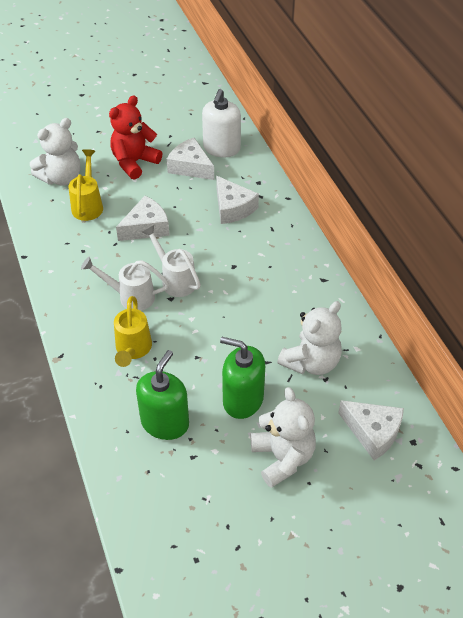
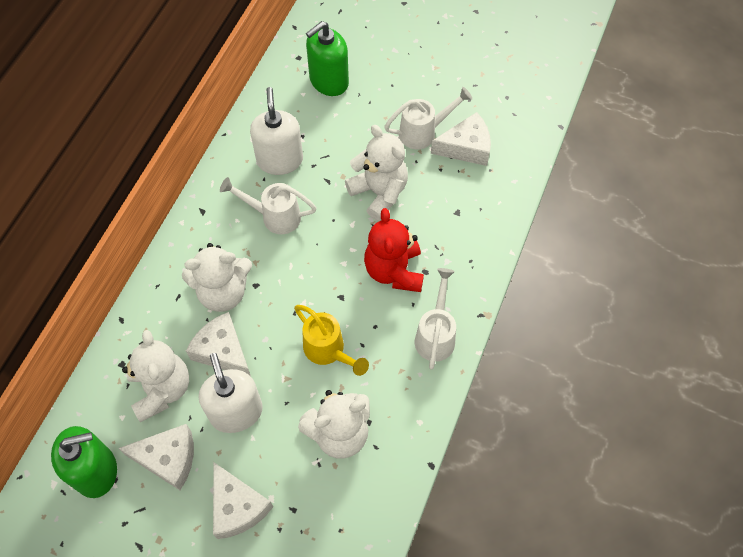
white soap dispenser: 1 -> 2
white teddy bear: 3 -> 4
white watering can: 2 -> 3
yellow watering can: 2 -> 1

